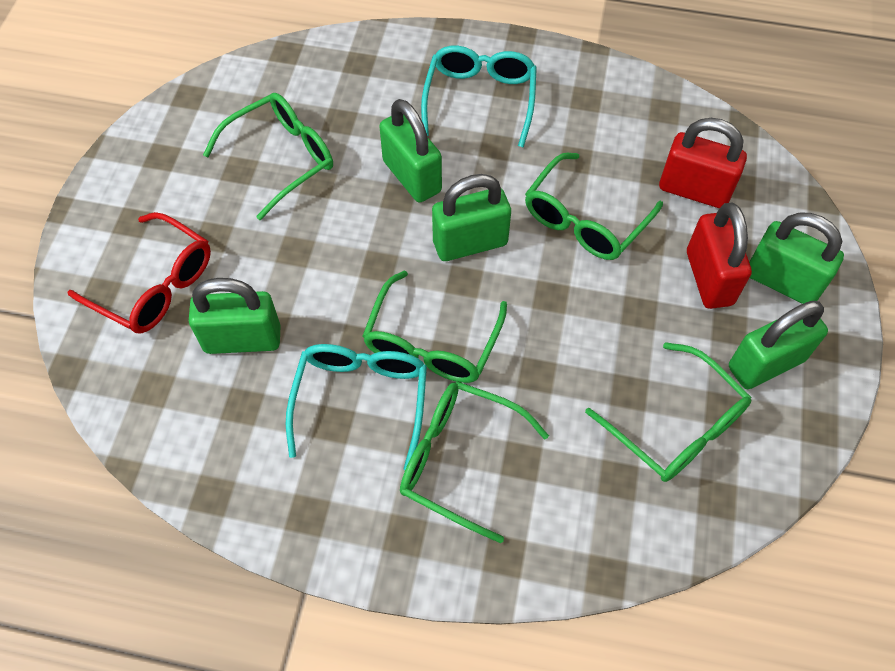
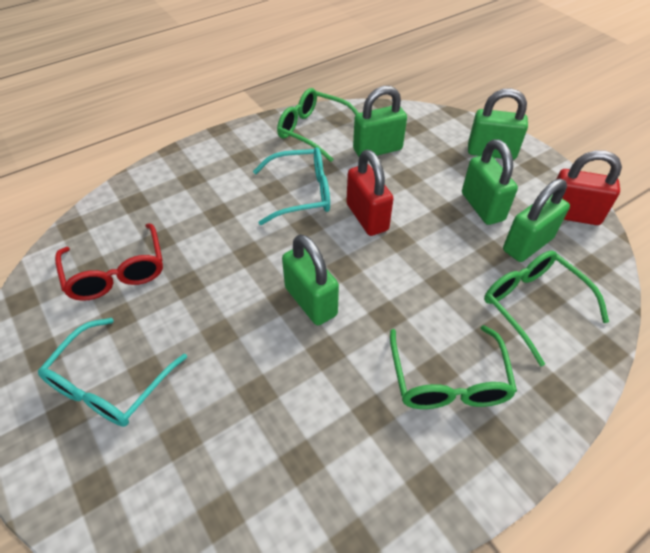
green glasses: 5 -> 3

